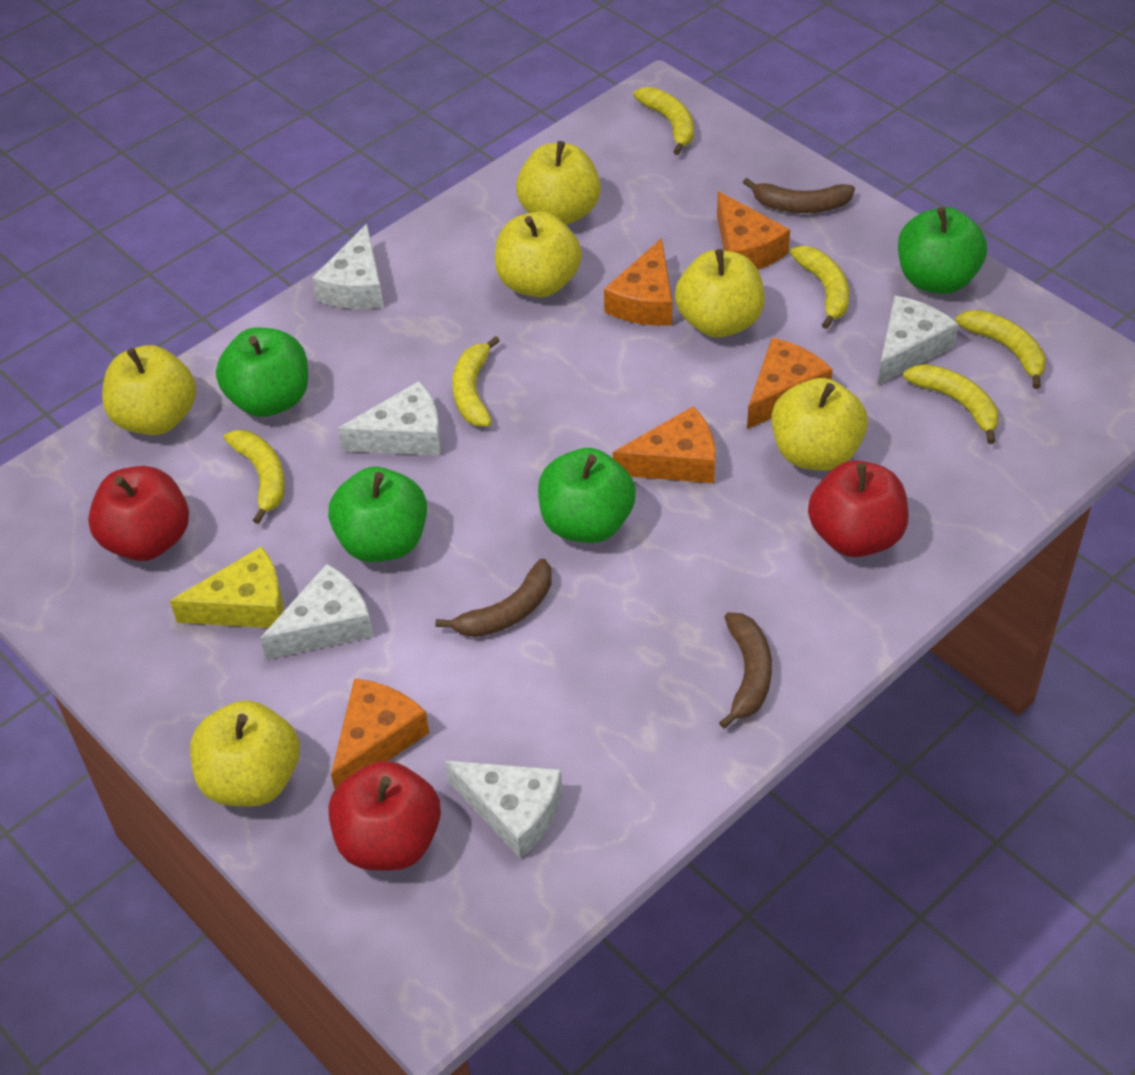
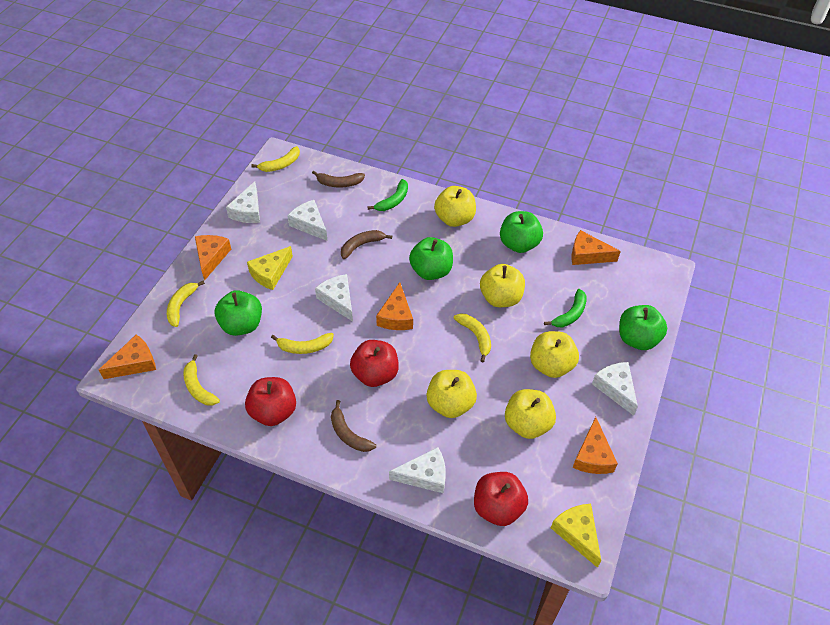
green banana: 0 -> 2
yellow apple: 6 -> 5
yellow banana: 6 -> 5
yellow cheese: 1 -> 2

